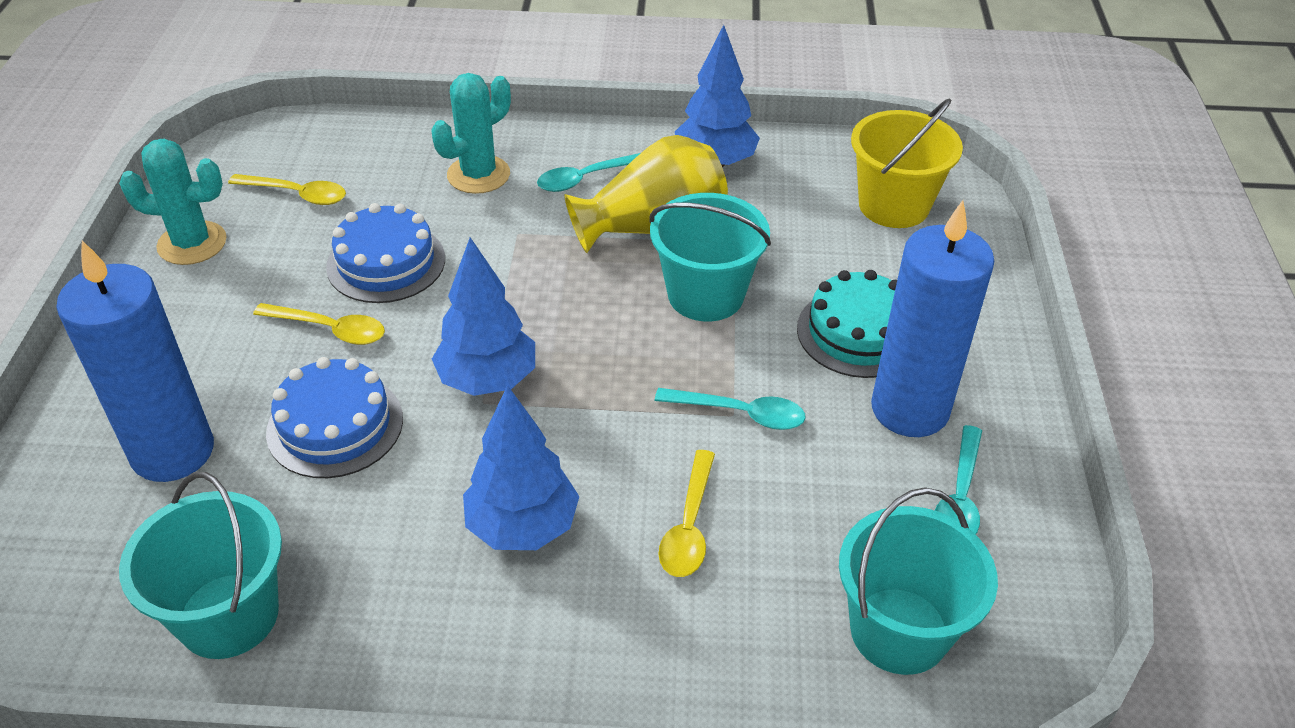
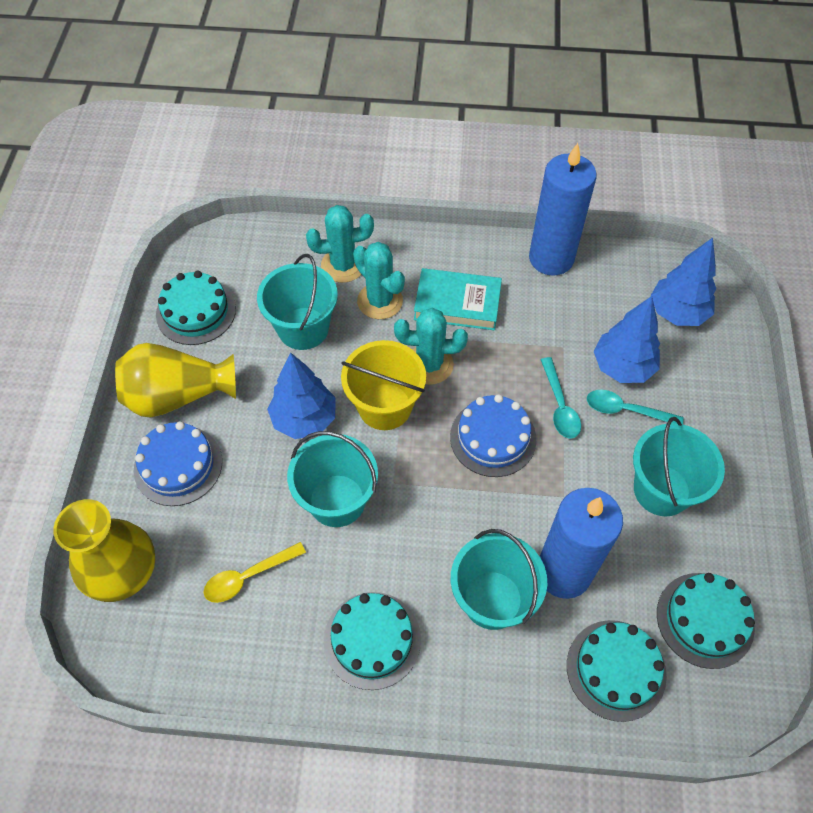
turquoise book: 0 -> 1
turquoise bucket: 3 -> 4
turquoise cactus: 2 -> 3
turquoise cake: 1 -> 4
turquoise spoon: 3 -> 2
yellow spoon: 3 -> 1
yellow vase: 1 -> 2

